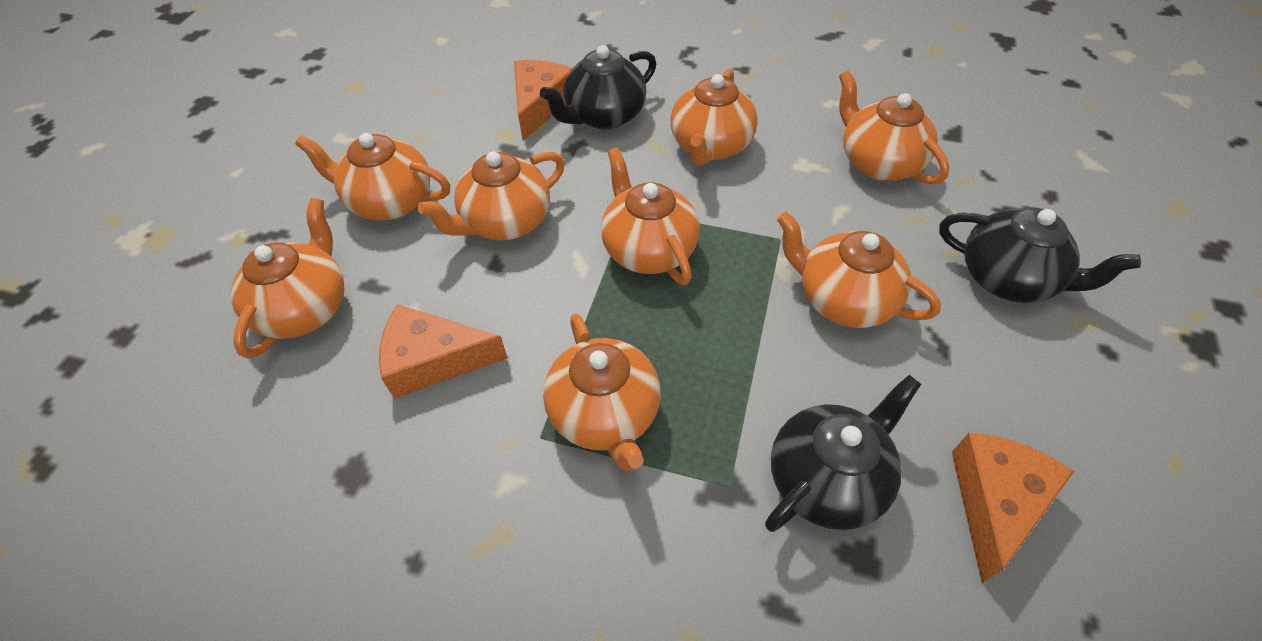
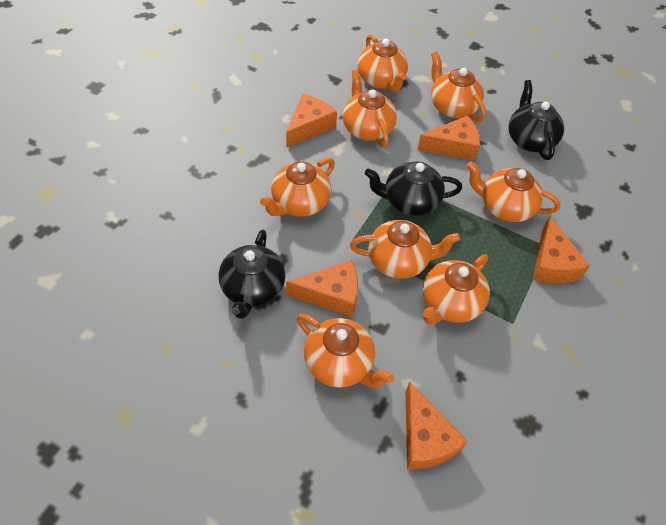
orange cheese: 3 -> 5

